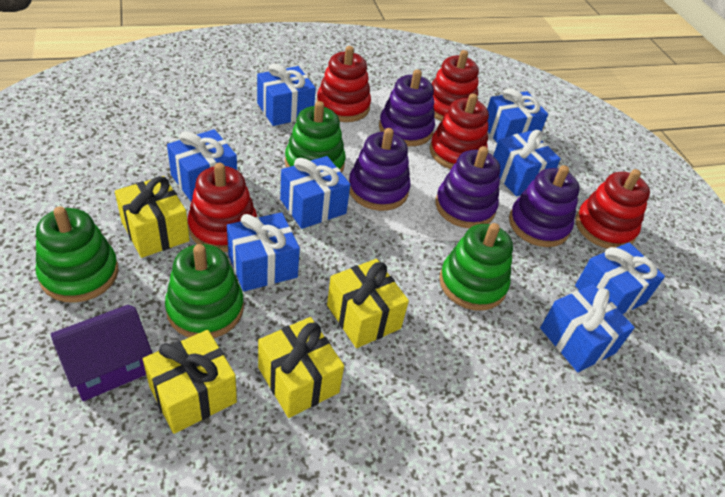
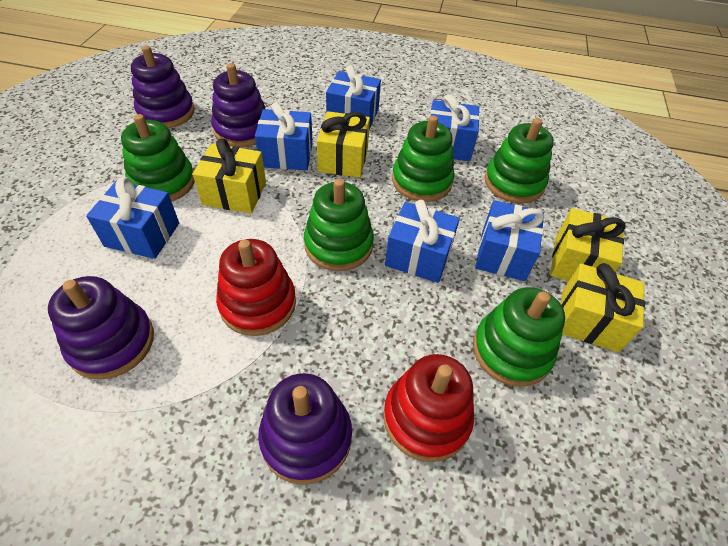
blue gift: 8 -> 6
green stacking toy: 4 -> 5
purple house: 1 -> 0
red stacking toy: 5 -> 2

